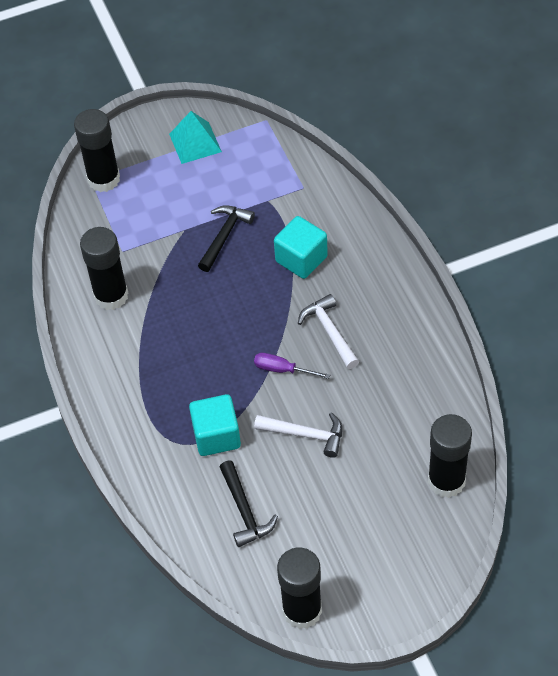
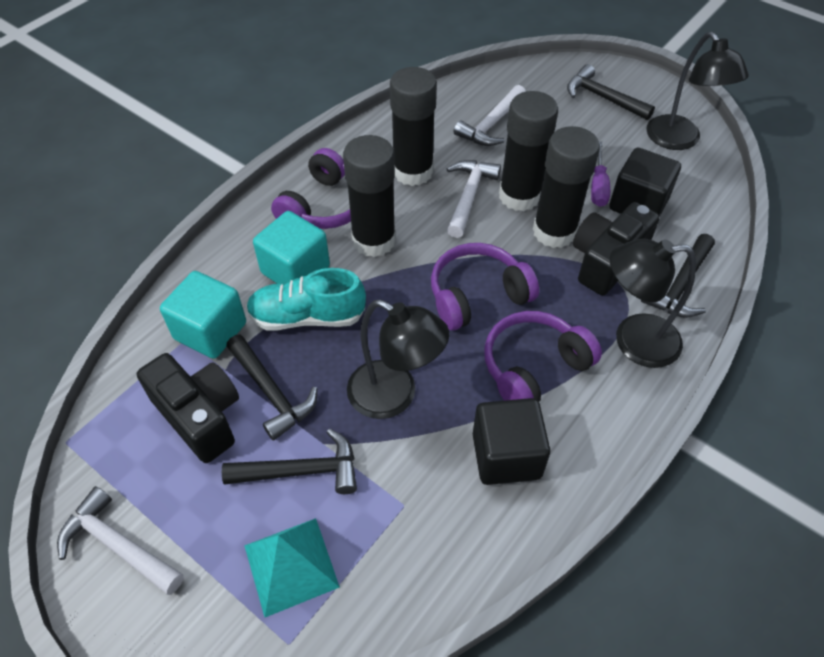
black camera: 0 -> 2
black cube: 0 -> 2
black hammer: 2 -> 4
black lamp: 0 -> 3
purple headphones: 0 -> 3
turquoise shoe: 0 -> 1
white hammer: 2 -> 3

